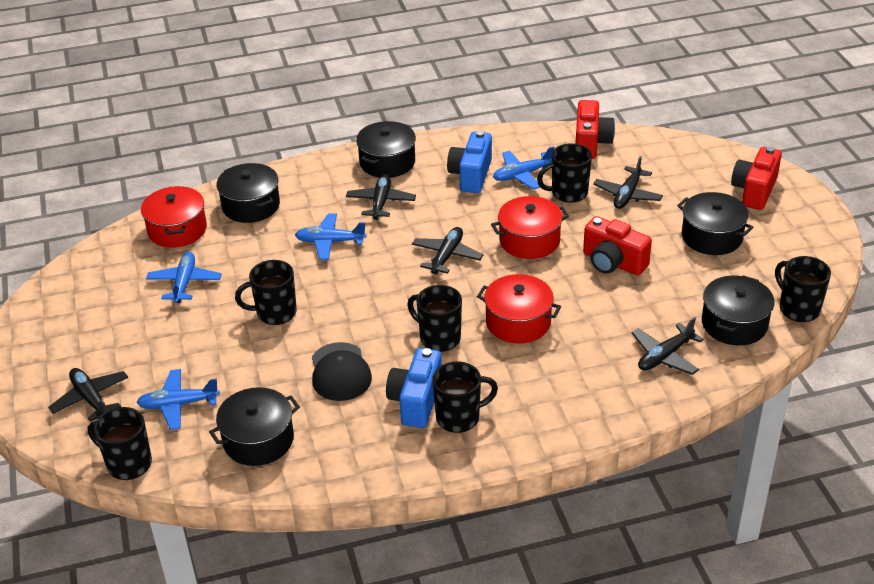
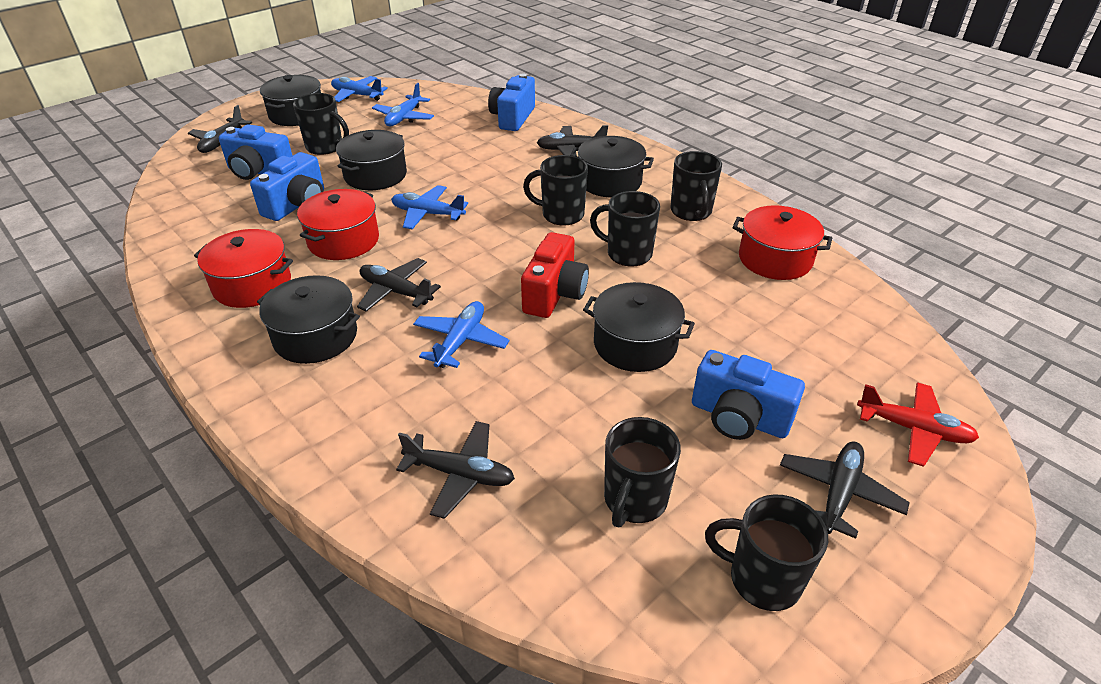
black cap: 1 -> 0
blue camera: 2 -> 4
red camera: 3 -> 1
red plane: 0 -> 1

